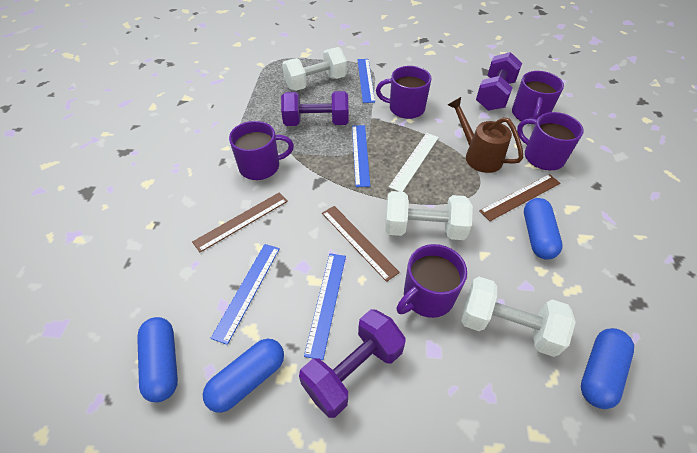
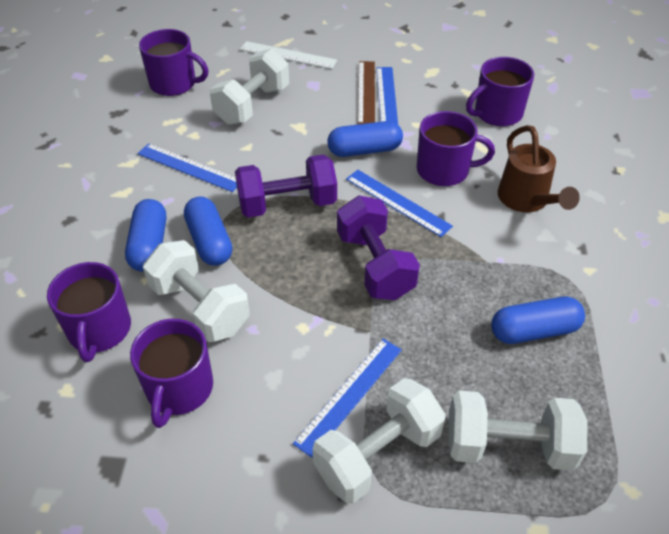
brown ruler: 3 -> 1
purple dumbbell: 3 -> 2
white dumbbell: 3 -> 4

